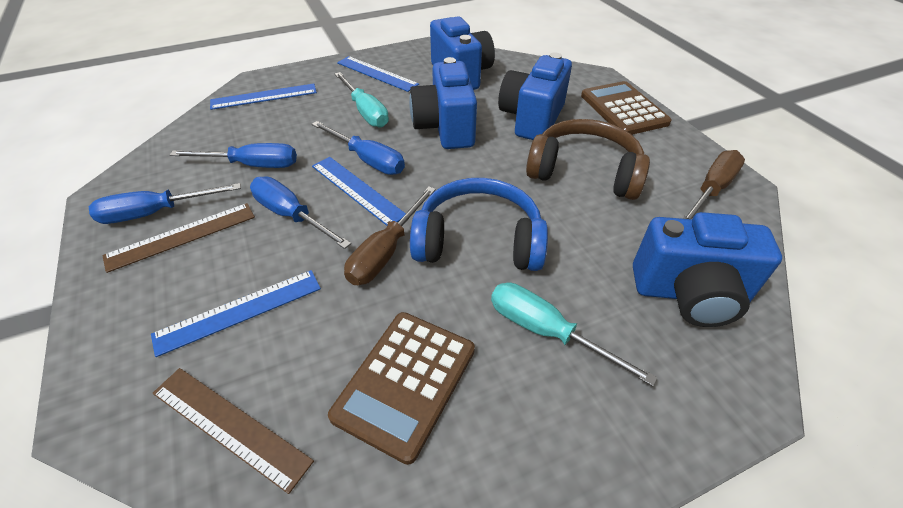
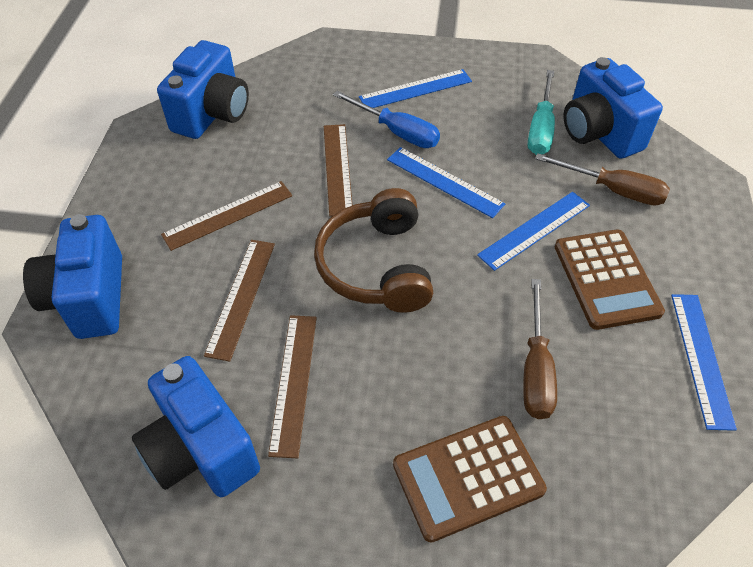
blue headphones: 1 -> 0
blue screwdriver: 4 -> 1
brown ruler: 2 -> 4
turquoise screwdriver: 2 -> 1

